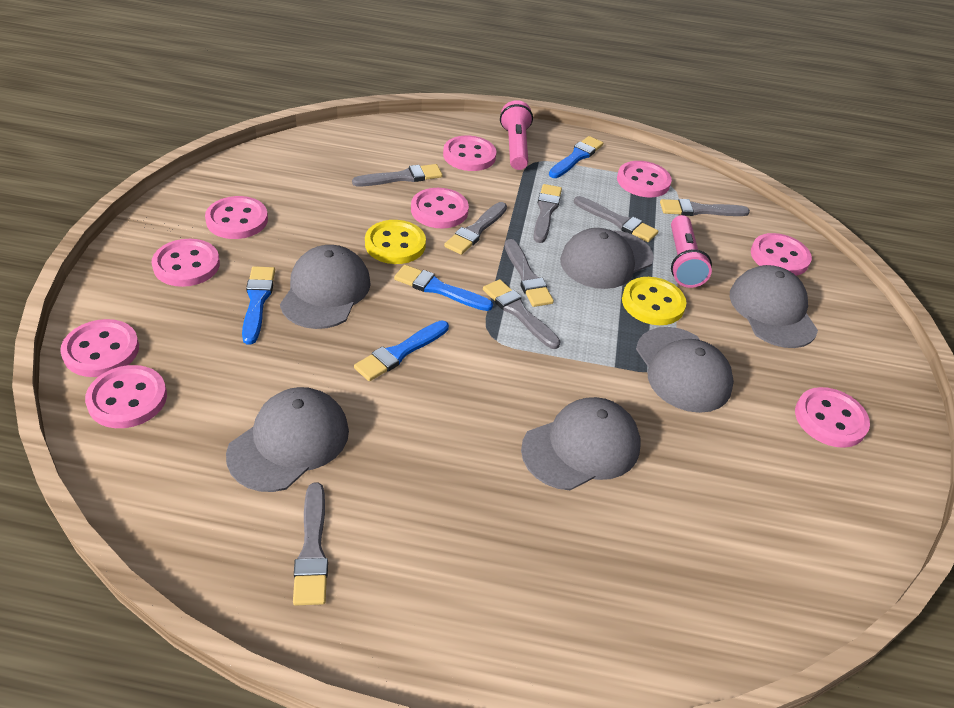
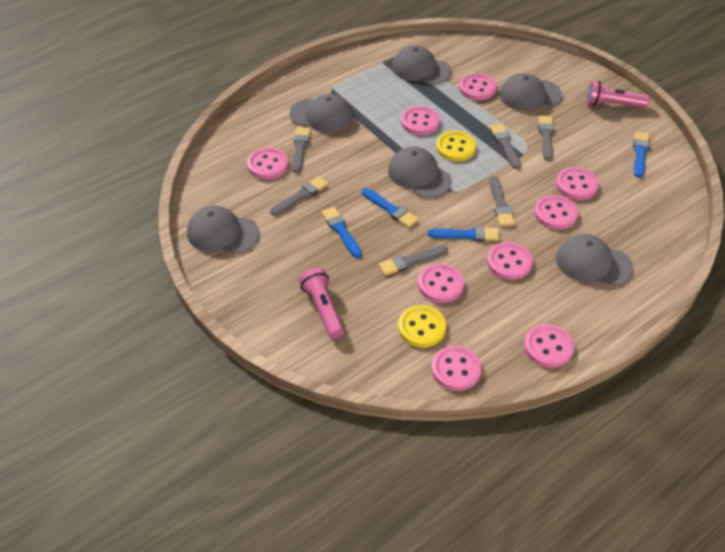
grey brush: 8 -> 6

